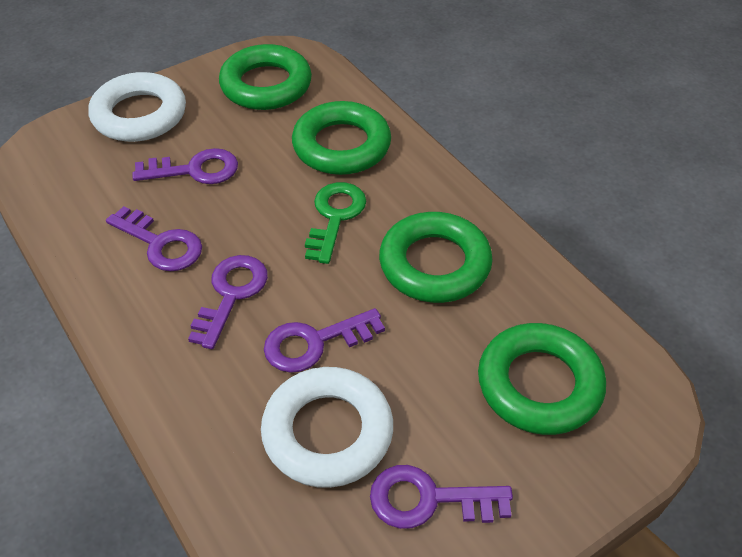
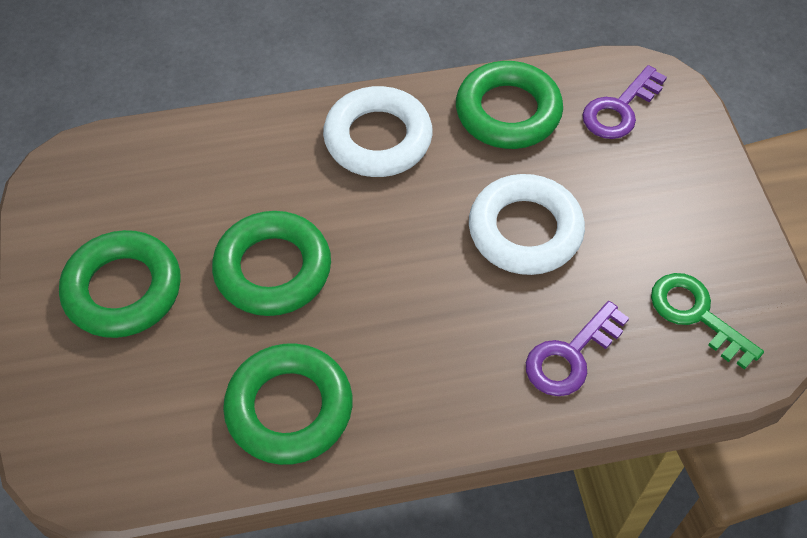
purple key: 5 -> 2

